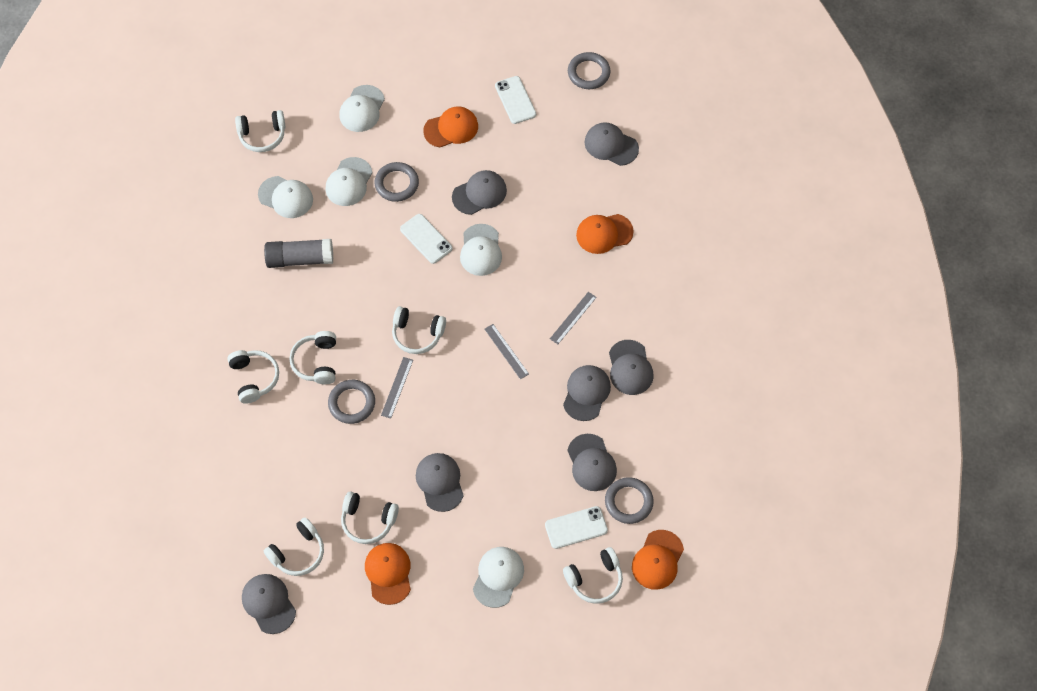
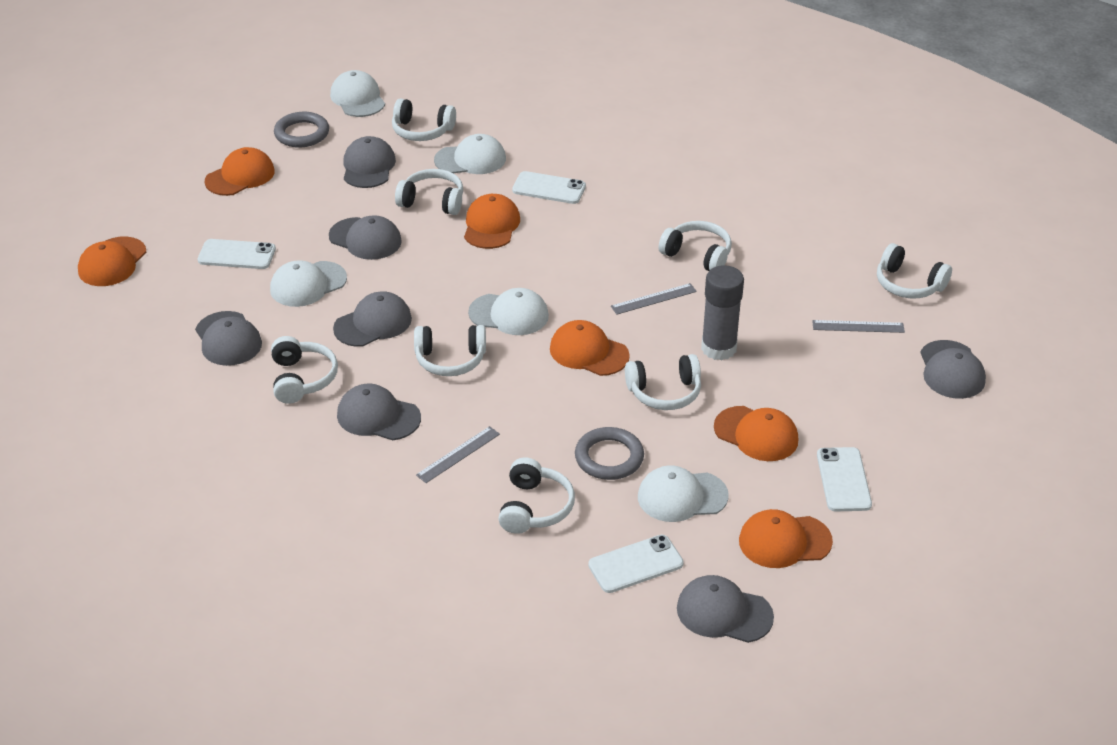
grey ring: 4 -> 2
orange cap: 4 -> 6
white headphones: 7 -> 8
white phone: 3 -> 4

